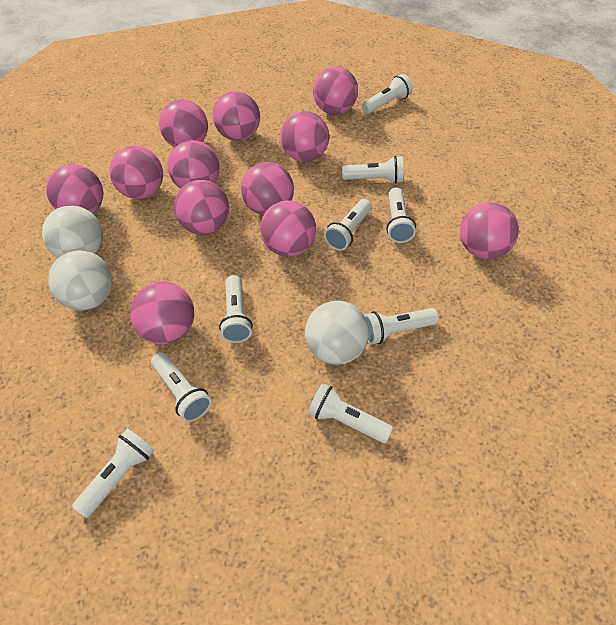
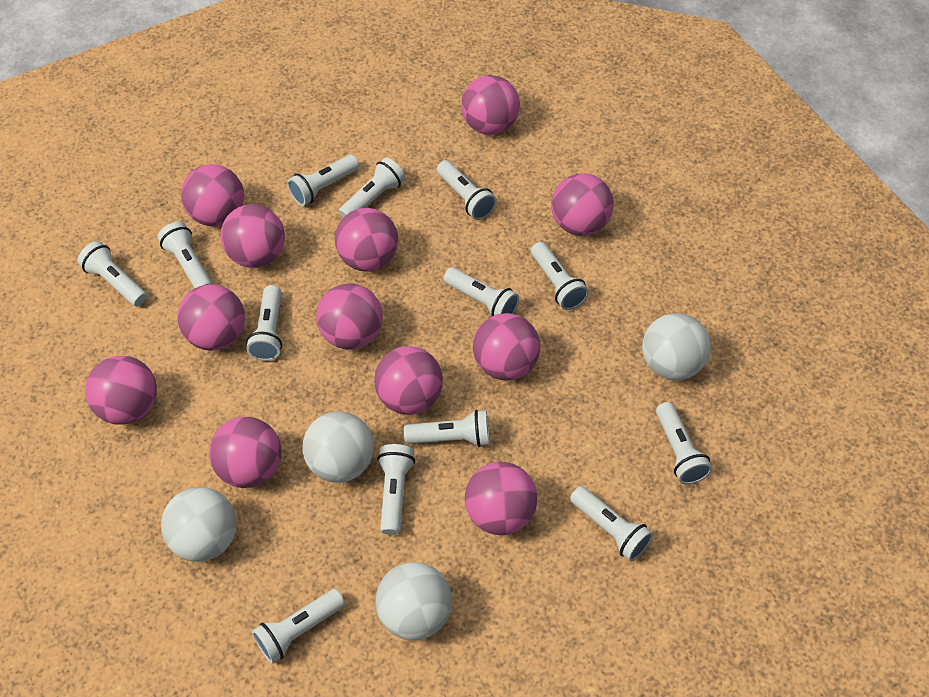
white ball: 3 -> 4
white flashlight: 9 -> 13

